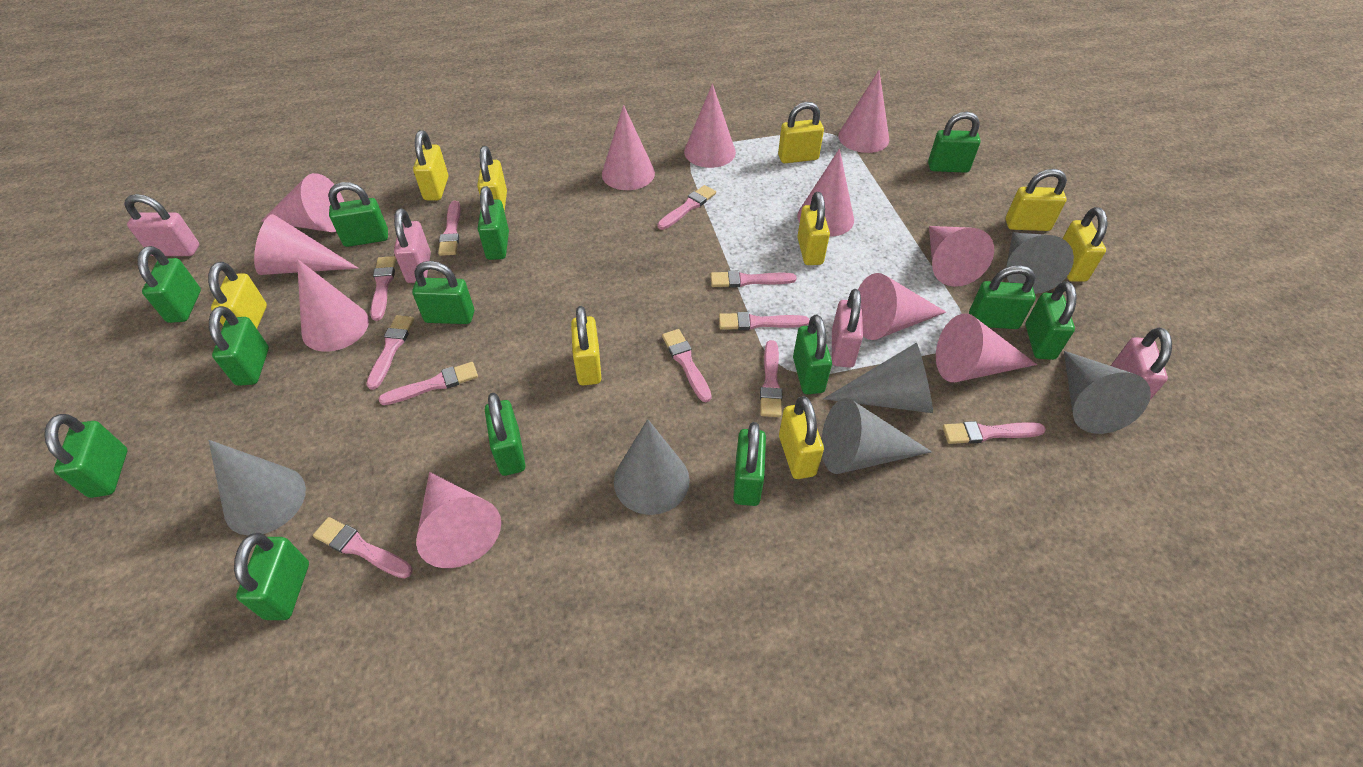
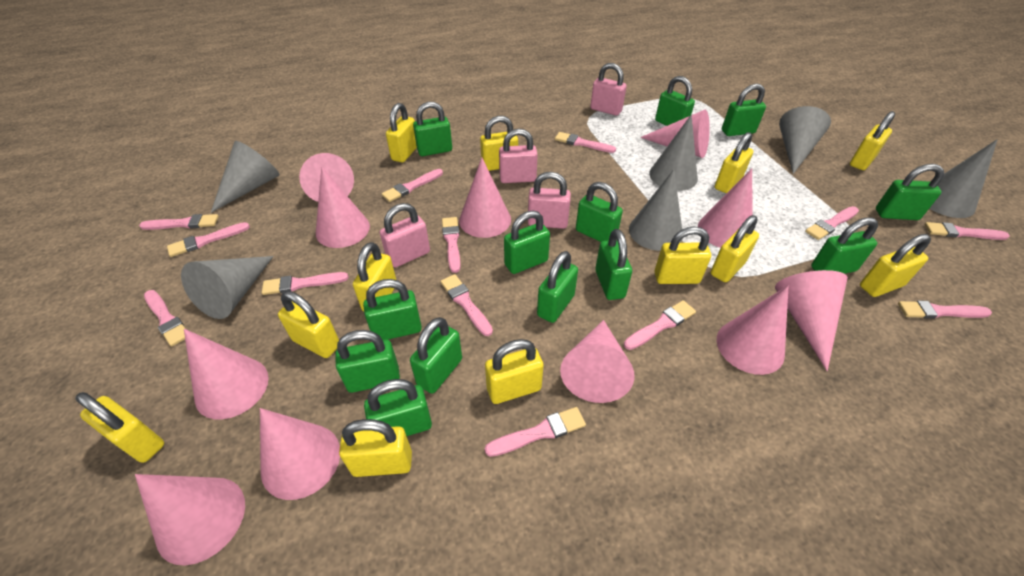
pink brush: 11 -> 13
yellow padlock: 9 -> 12

